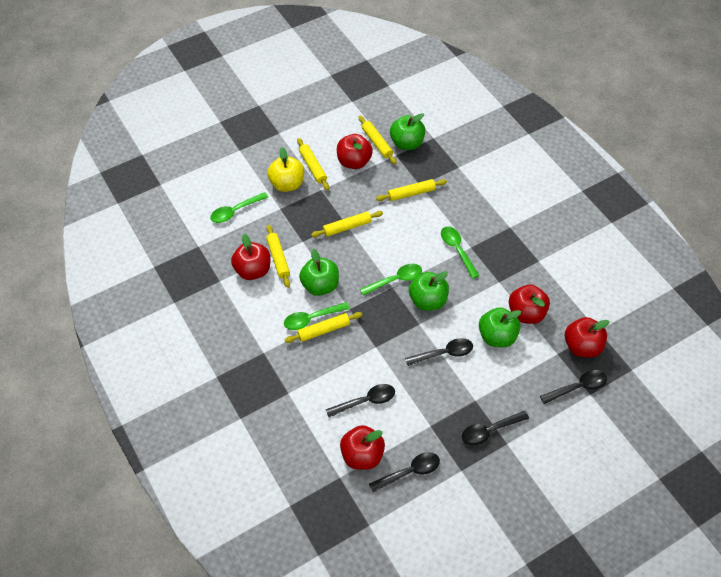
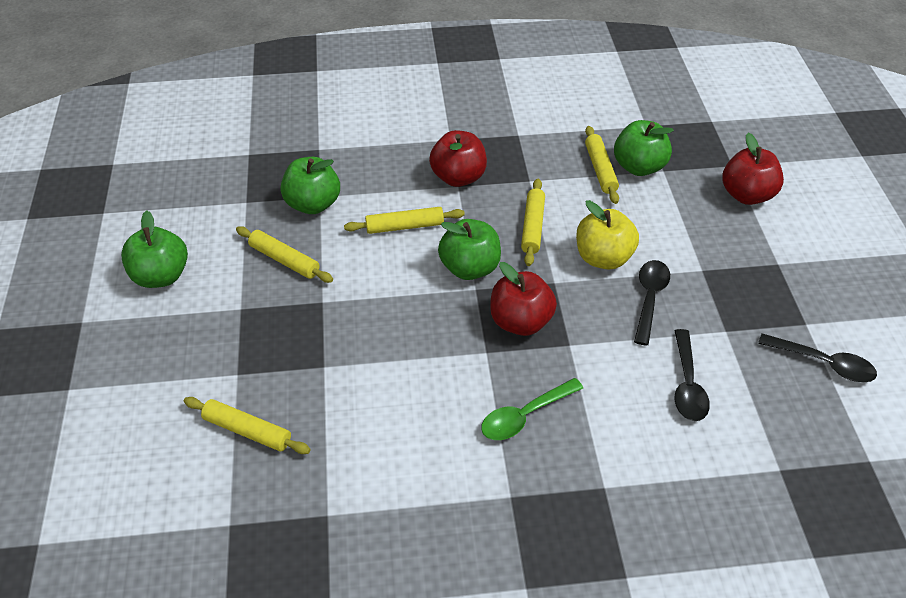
black spoon: 5 -> 3
green spoon: 4 -> 1
red apple: 5 -> 3
yellow rolling pin: 6 -> 5

